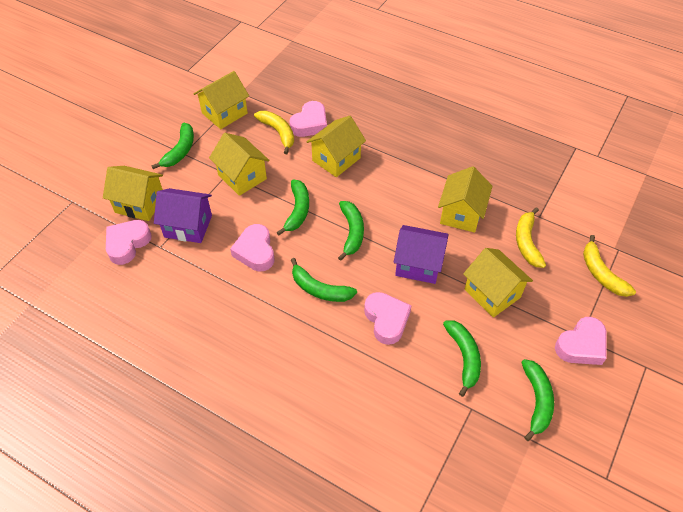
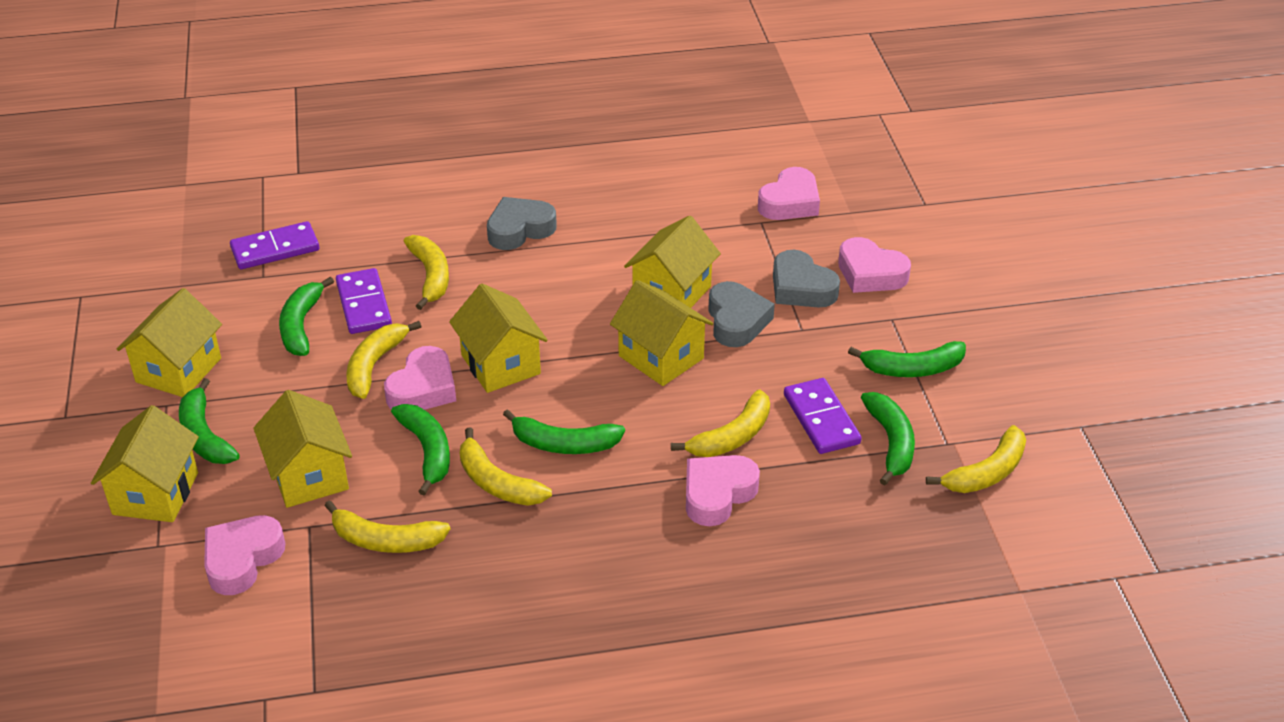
grey heart: 0 -> 3
purple domino: 0 -> 3
purple house: 2 -> 0
yellow banana: 3 -> 6

